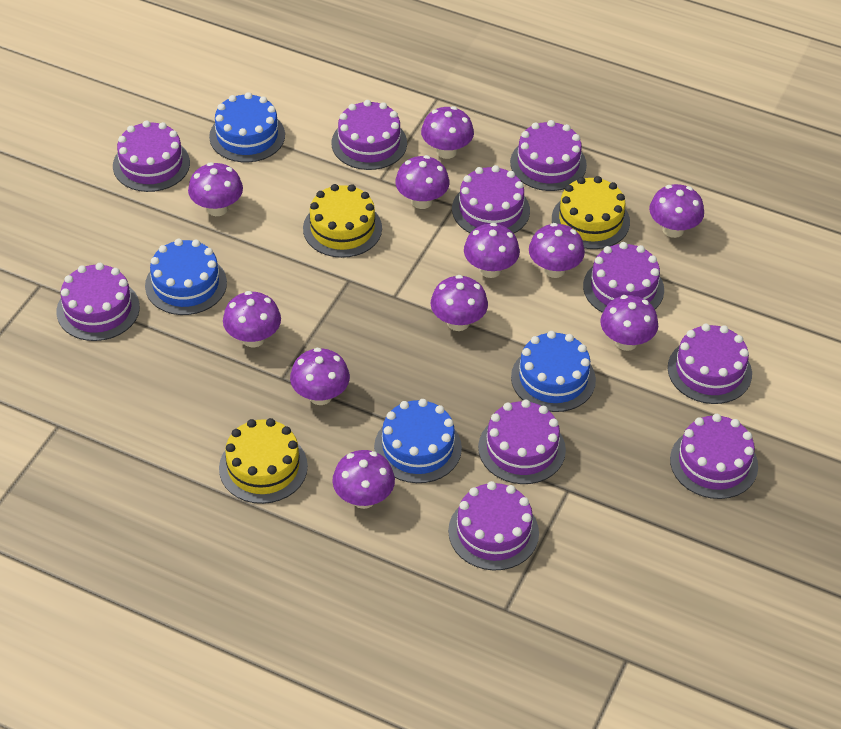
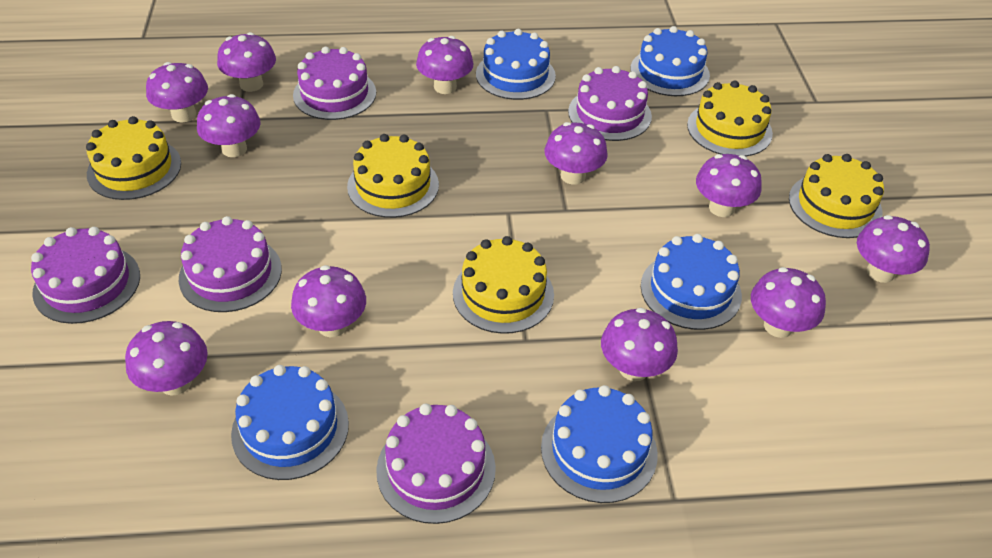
blue cake: 4 -> 5
purple cake: 10 -> 5
yellow cake: 3 -> 5

